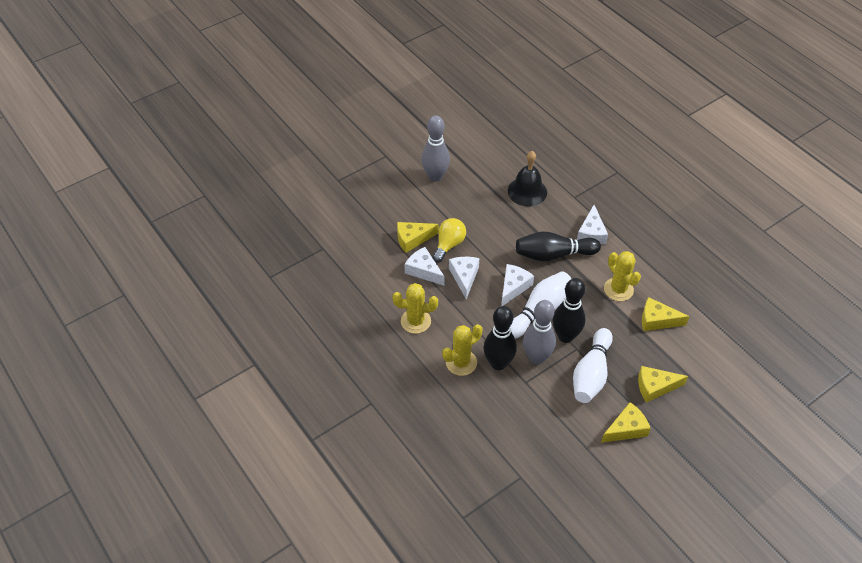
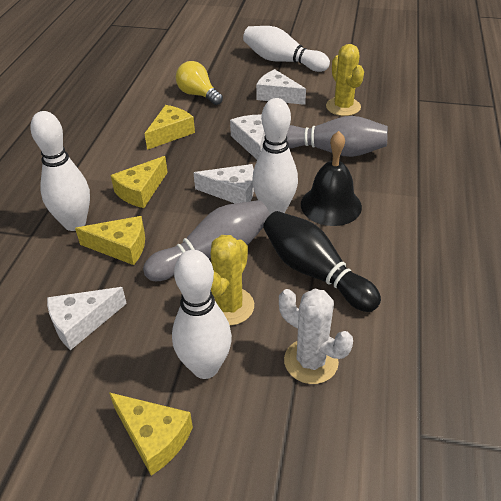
black bowling pin: 3 -> 1
white bowling pin: 2 -> 4
white cactus: 0 -> 1
yellow cactus: 3 -> 2

